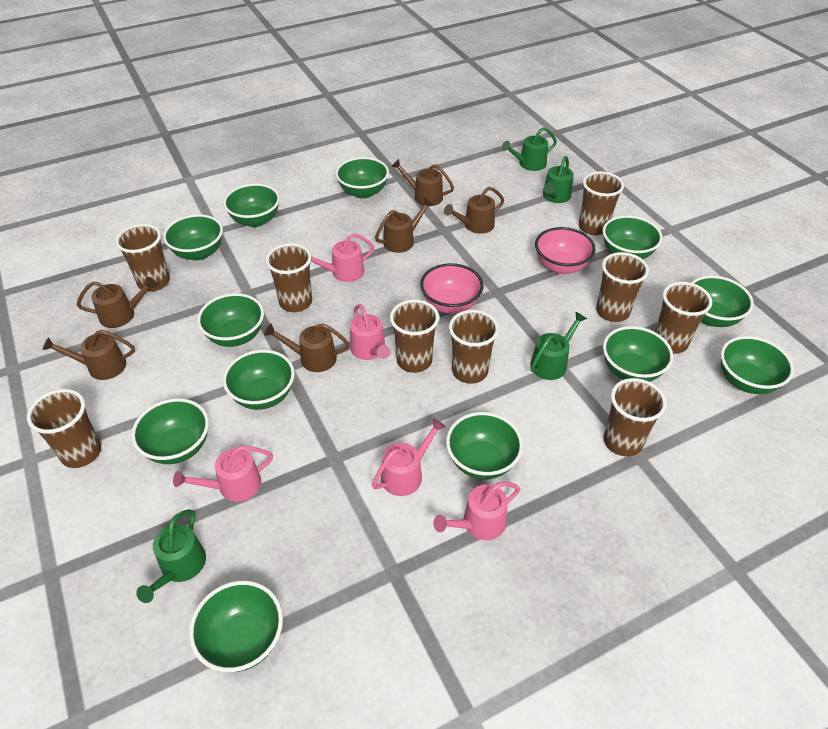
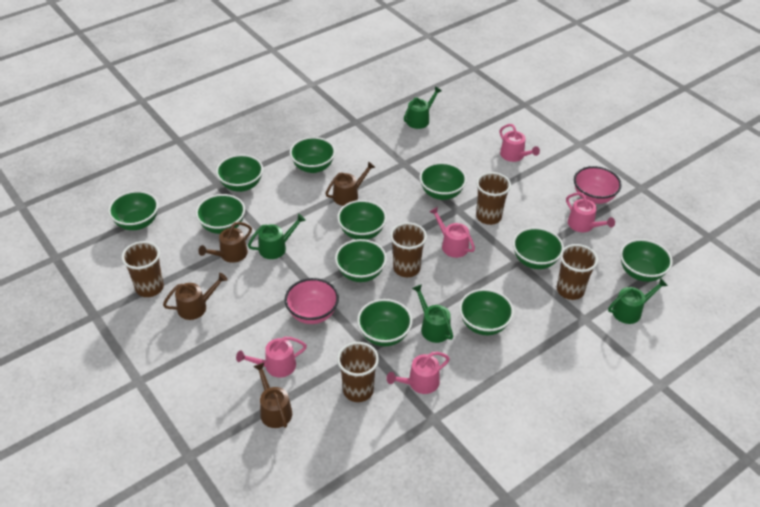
brown cup: 9 -> 5
brown watering can: 6 -> 4
green bowl: 12 -> 11

